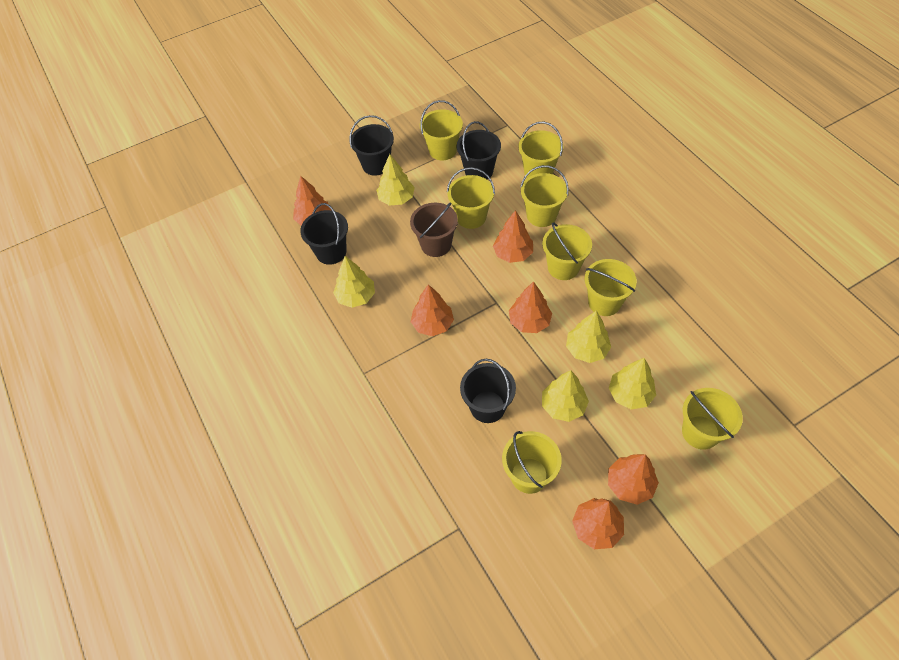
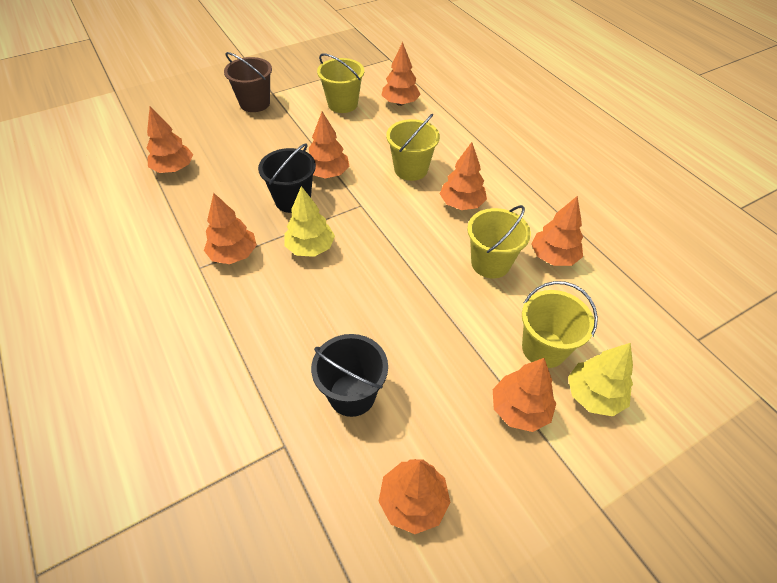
black bucket: 4 -> 2
orange tree: 6 -> 8
yellow bucket: 8 -> 4
yellow tree: 5 -> 2

